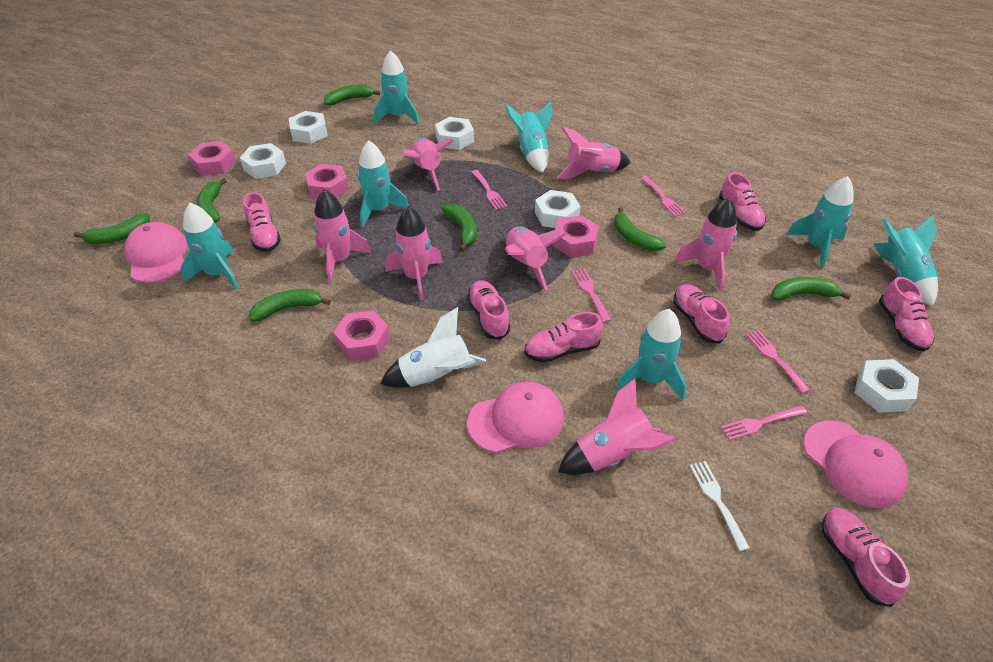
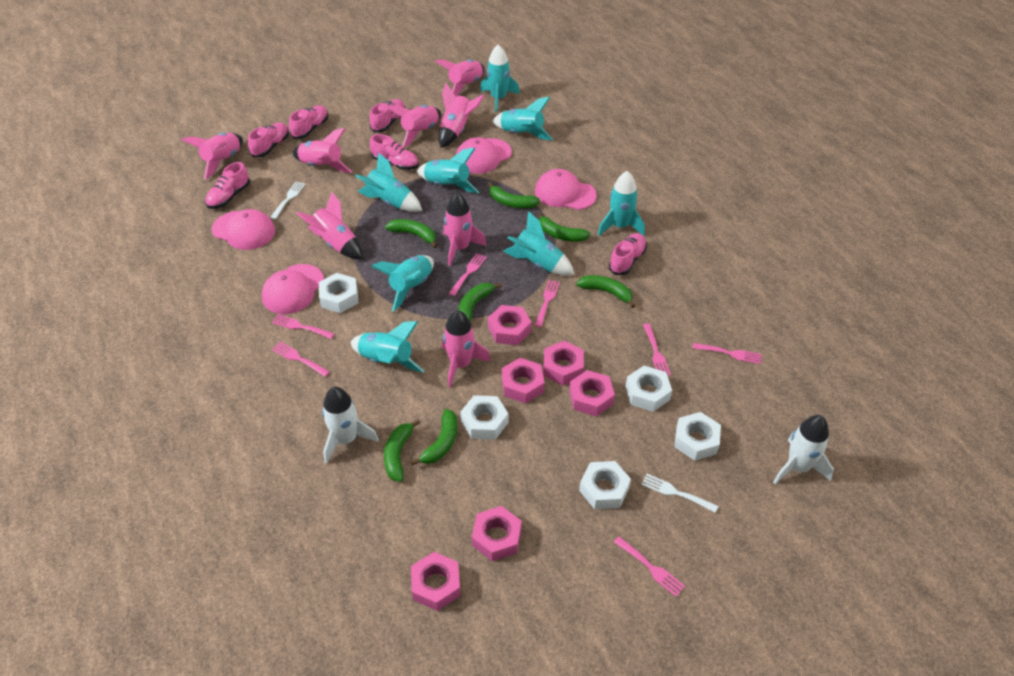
pink cap: 3 -> 4
pink fork: 5 -> 7
pink nut: 4 -> 6
pink rocket: 7 -> 8
pink shoe: 7 -> 6
turquoise rocket: 7 -> 8
white fork: 1 -> 2
white rocket: 1 -> 2

